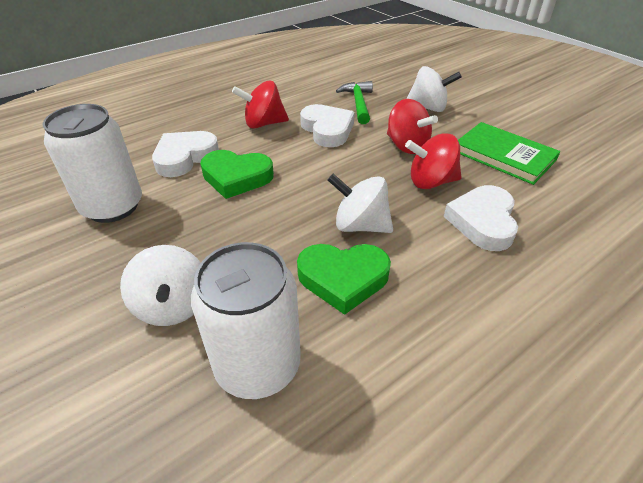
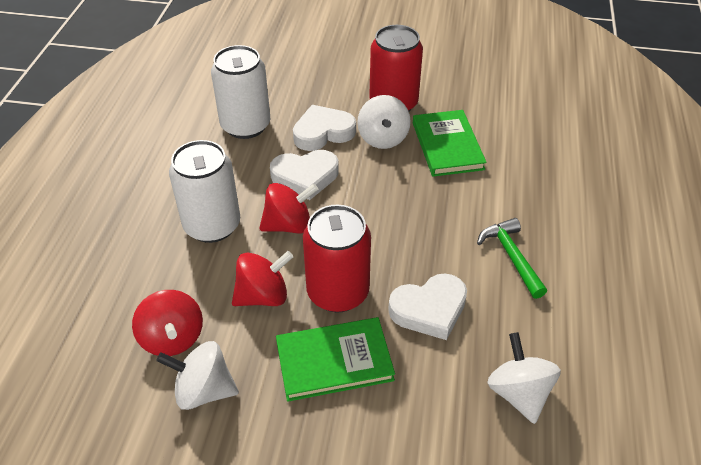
green book: 1 -> 2
green heart: 2 -> 0
red can: 0 -> 2

